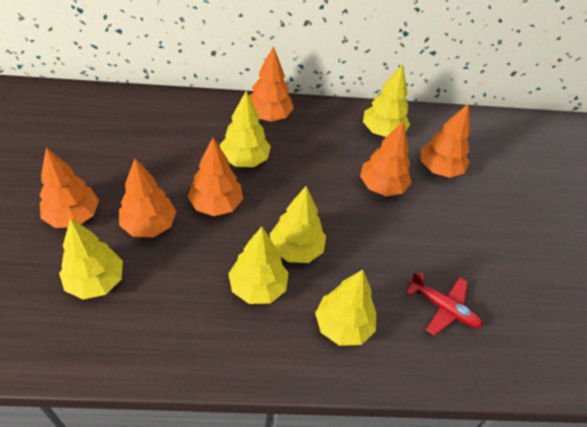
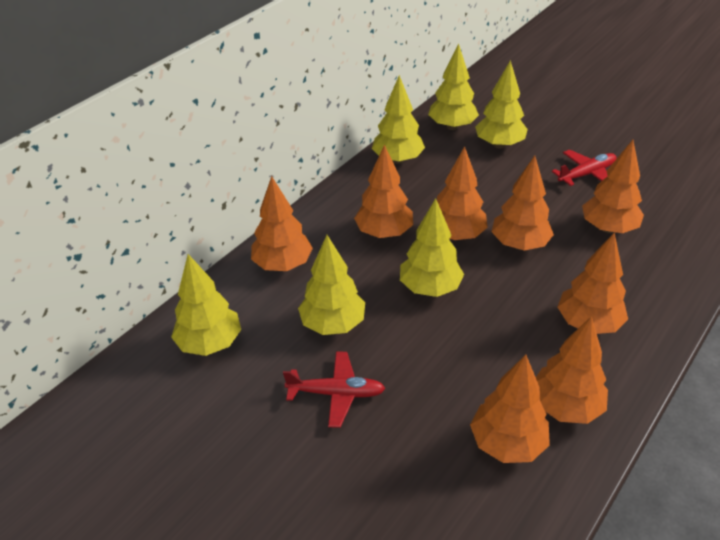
orange tree: 6 -> 8
red plane: 1 -> 2

